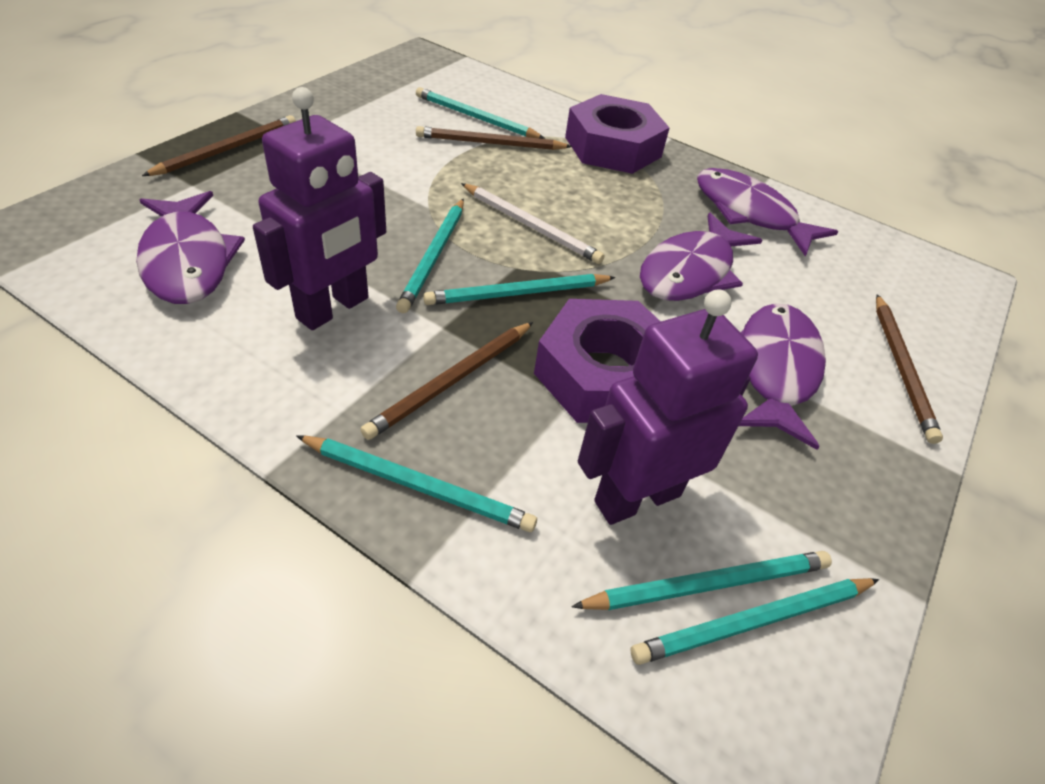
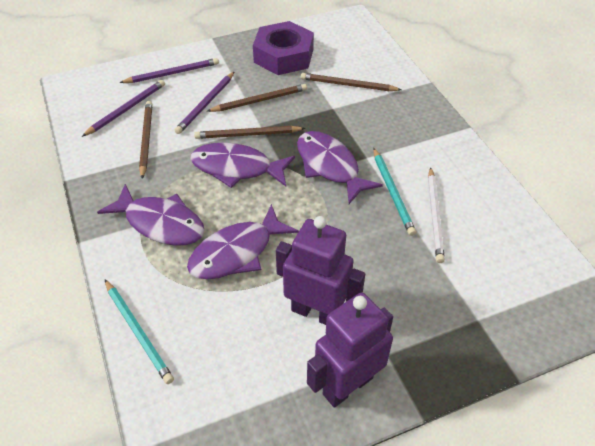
purple nut: 2 -> 1
purple pencil: 0 -> 3
turquoise pencil: 6 -> 2

